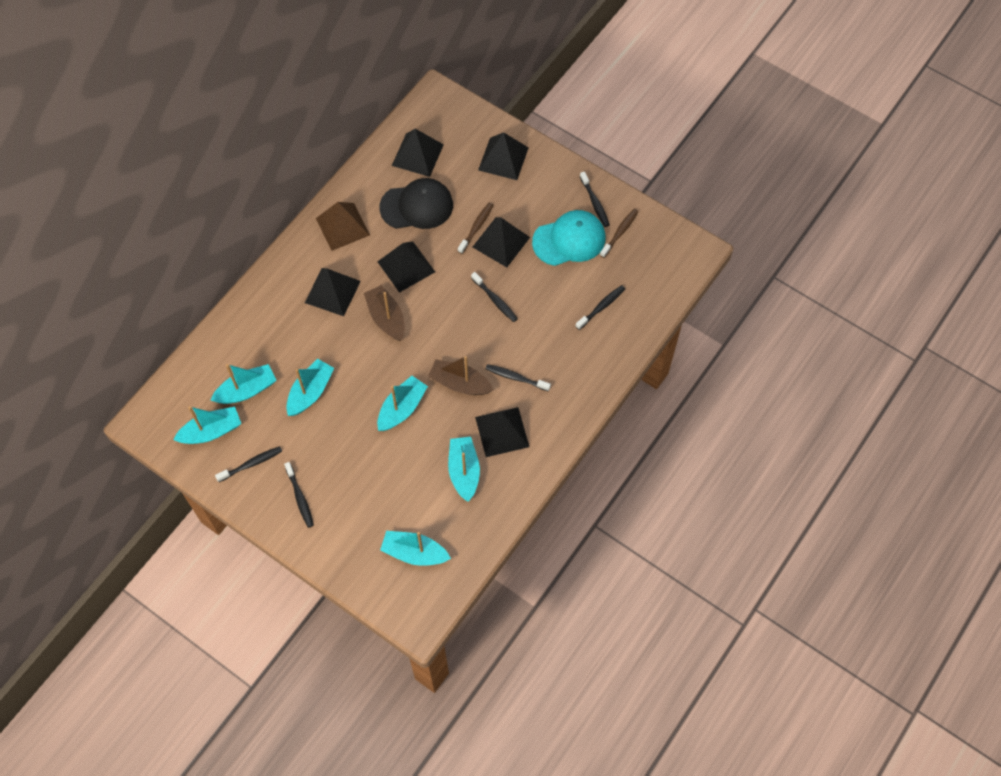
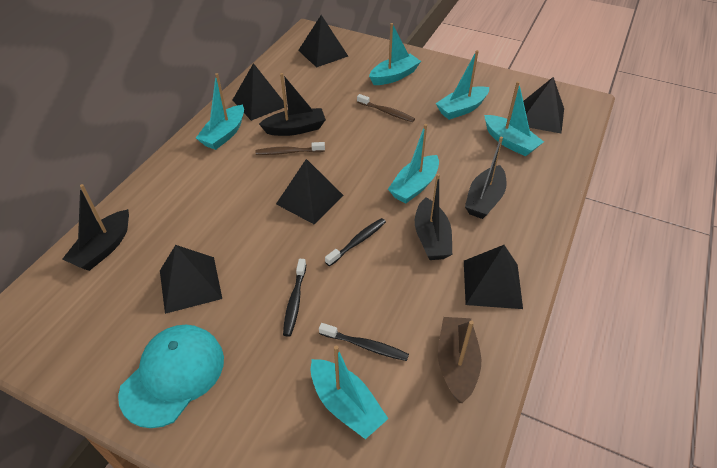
black boat: 0 -> 4
black cap: 1 -> 0
black toothbrush: 6 -> 3
brown boat: 2 -> 1
brown pyramid: 1 -> 0

